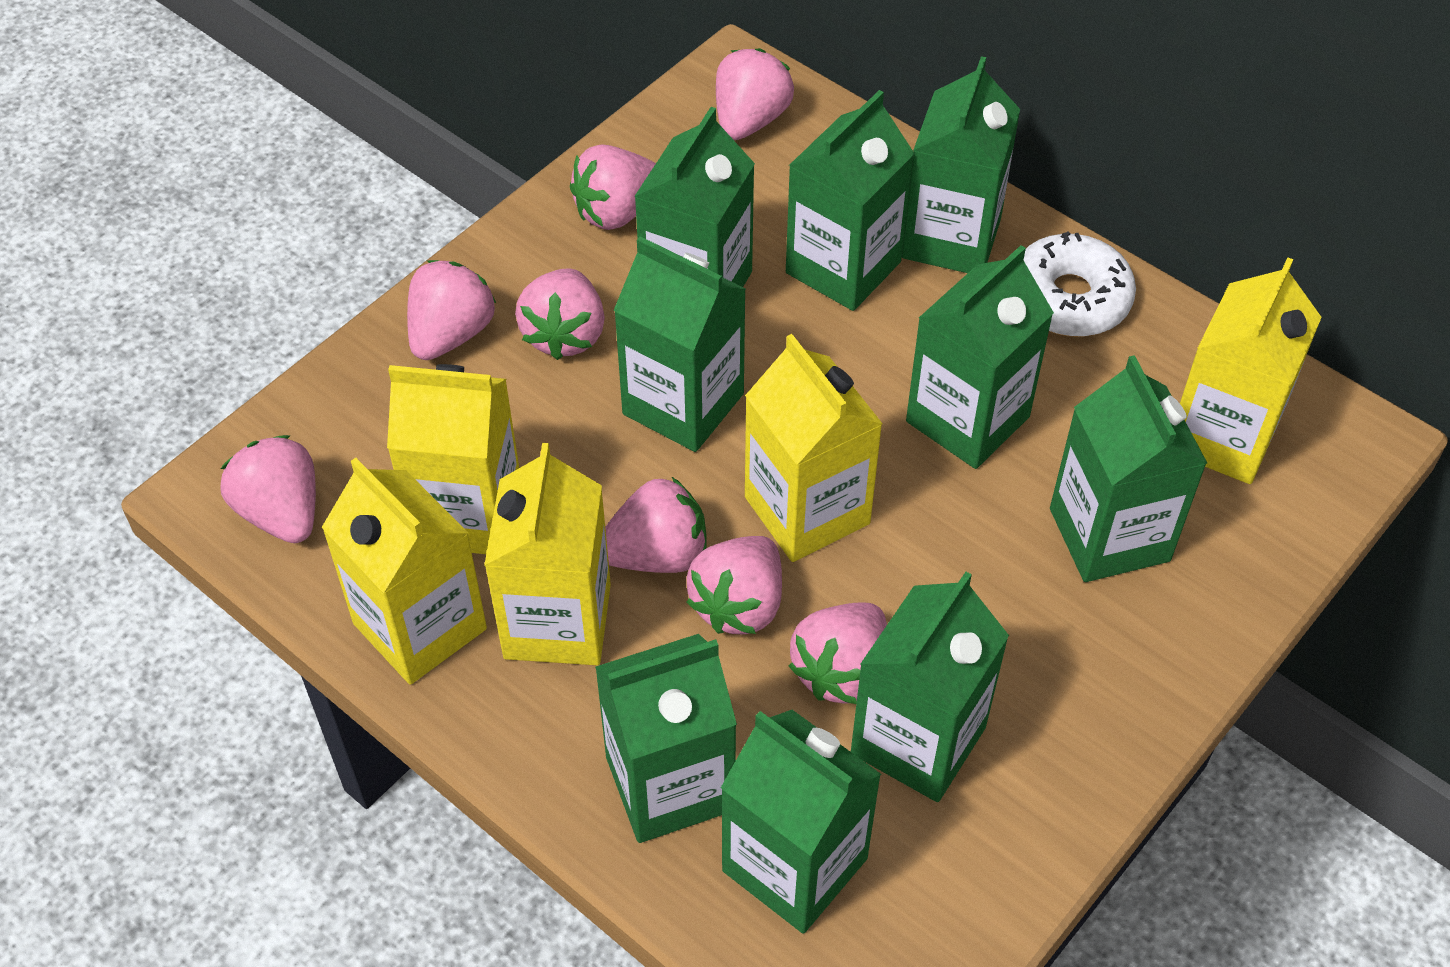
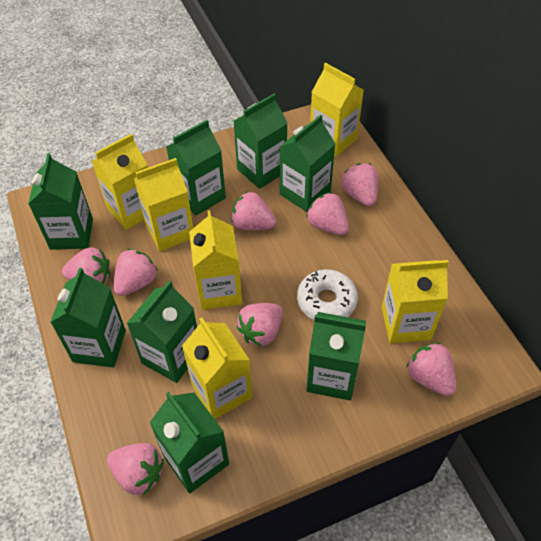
green carton: 9 -> 8
yellow carton: 5 -> 6

